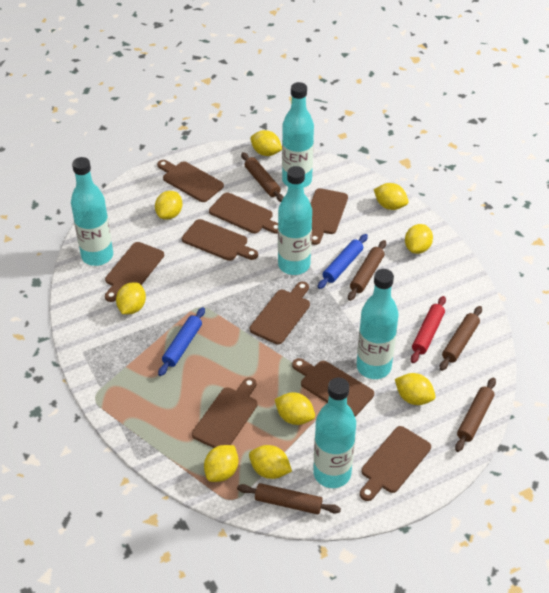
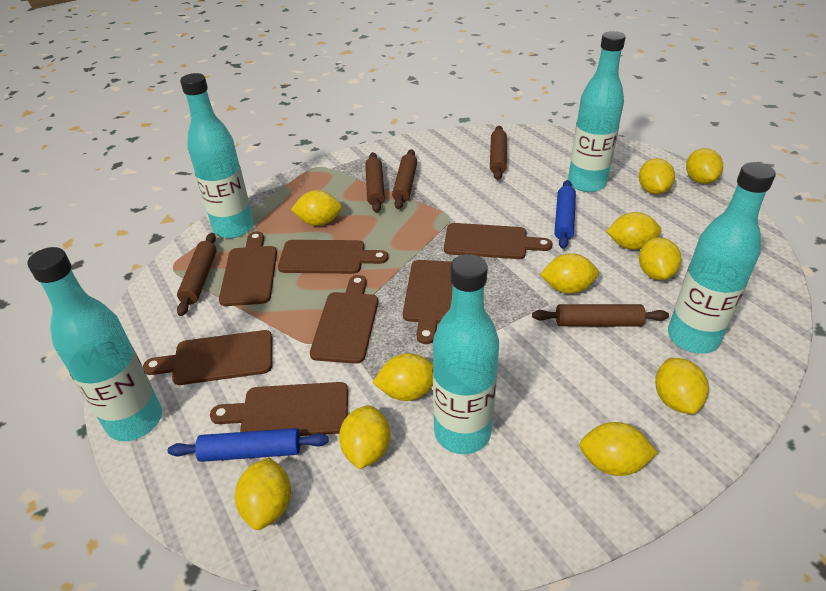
brown cutting board: 9 -> 7
red rolling pin: 1 -> 0
yellow lemon: 9 -> 11

